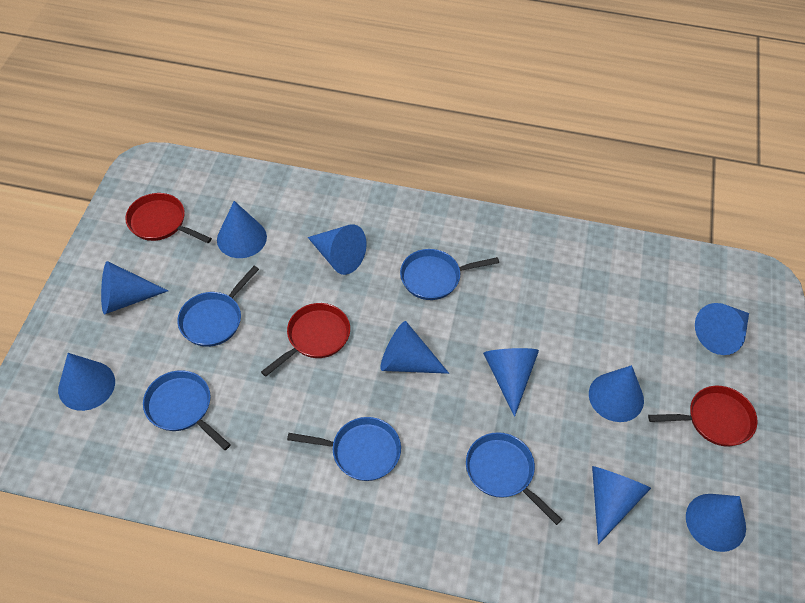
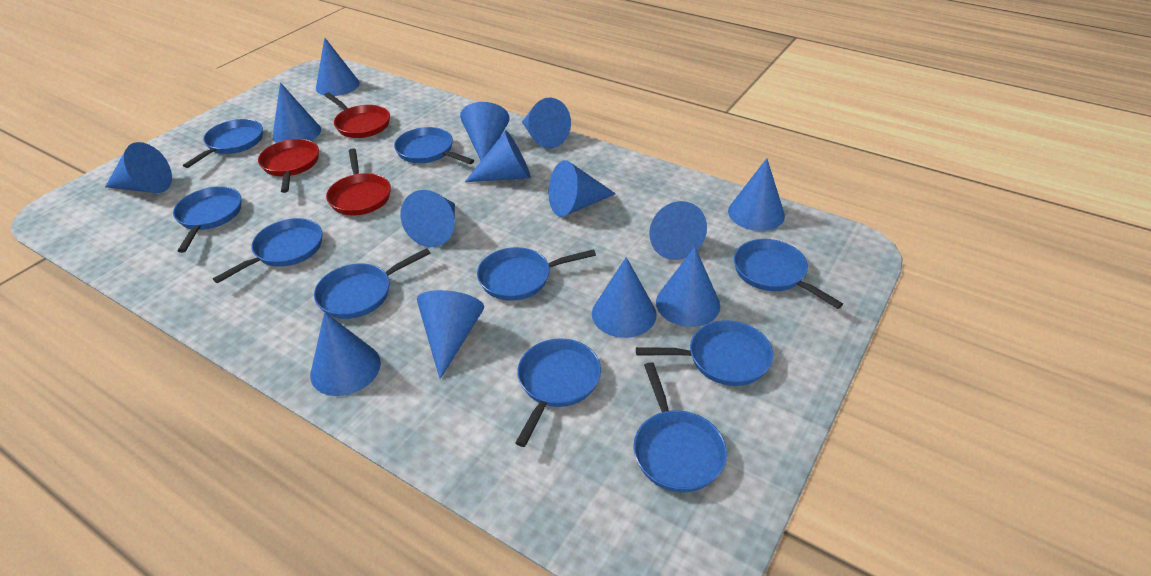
blue cone: 10 -> 14
blue pan: 5 -> 10

